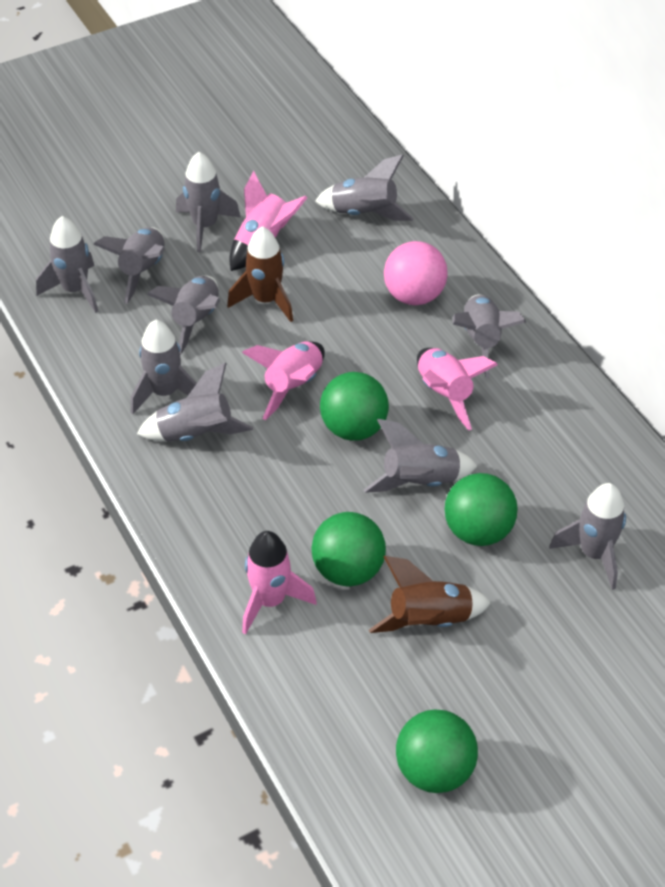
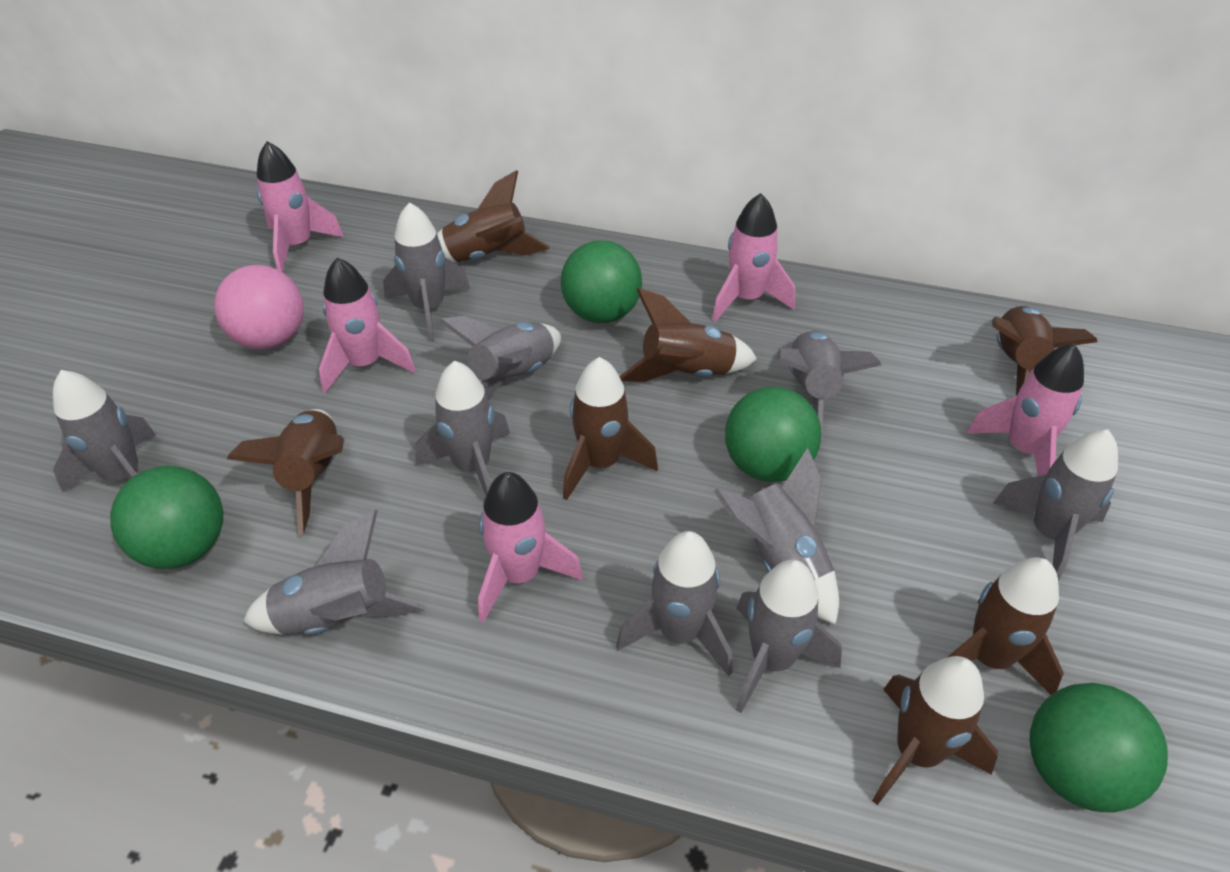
brown rocket: 2 -> 7
pink rocket: 4 -> 5

